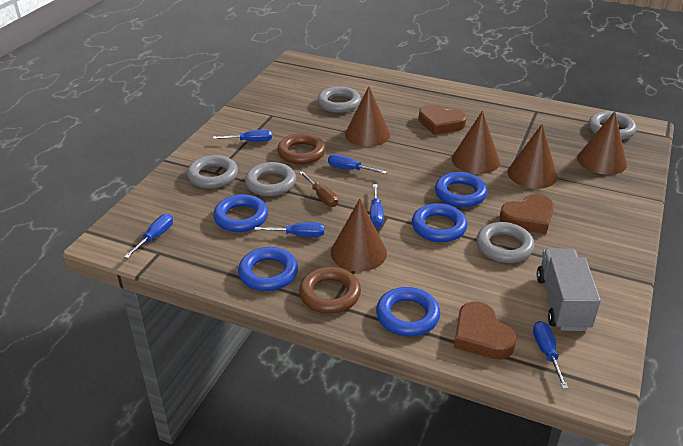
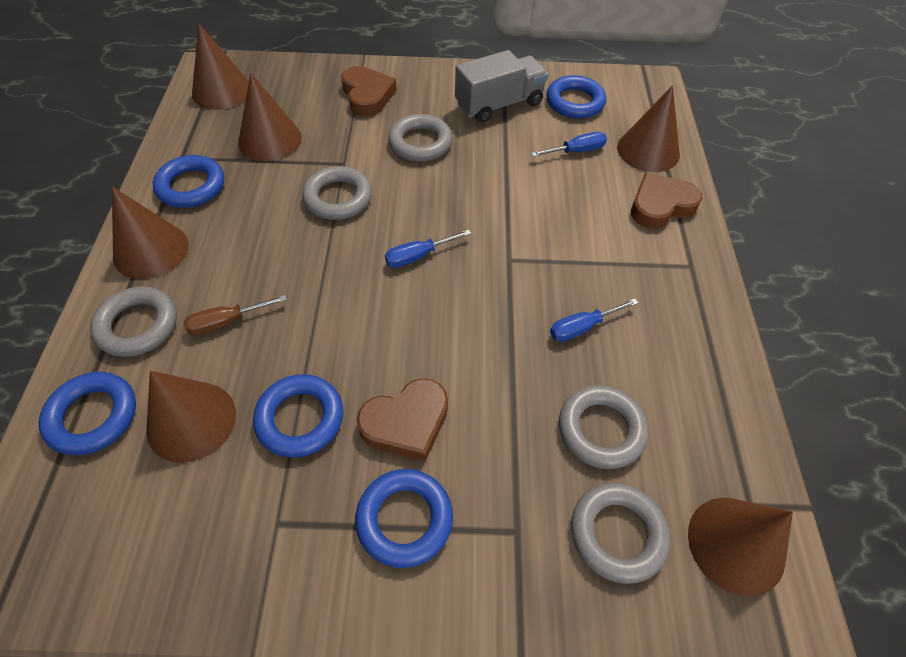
blue screwdriver: 6 -> 3
brown cone: 5 -> 6
brown ring: 2 -> 0

